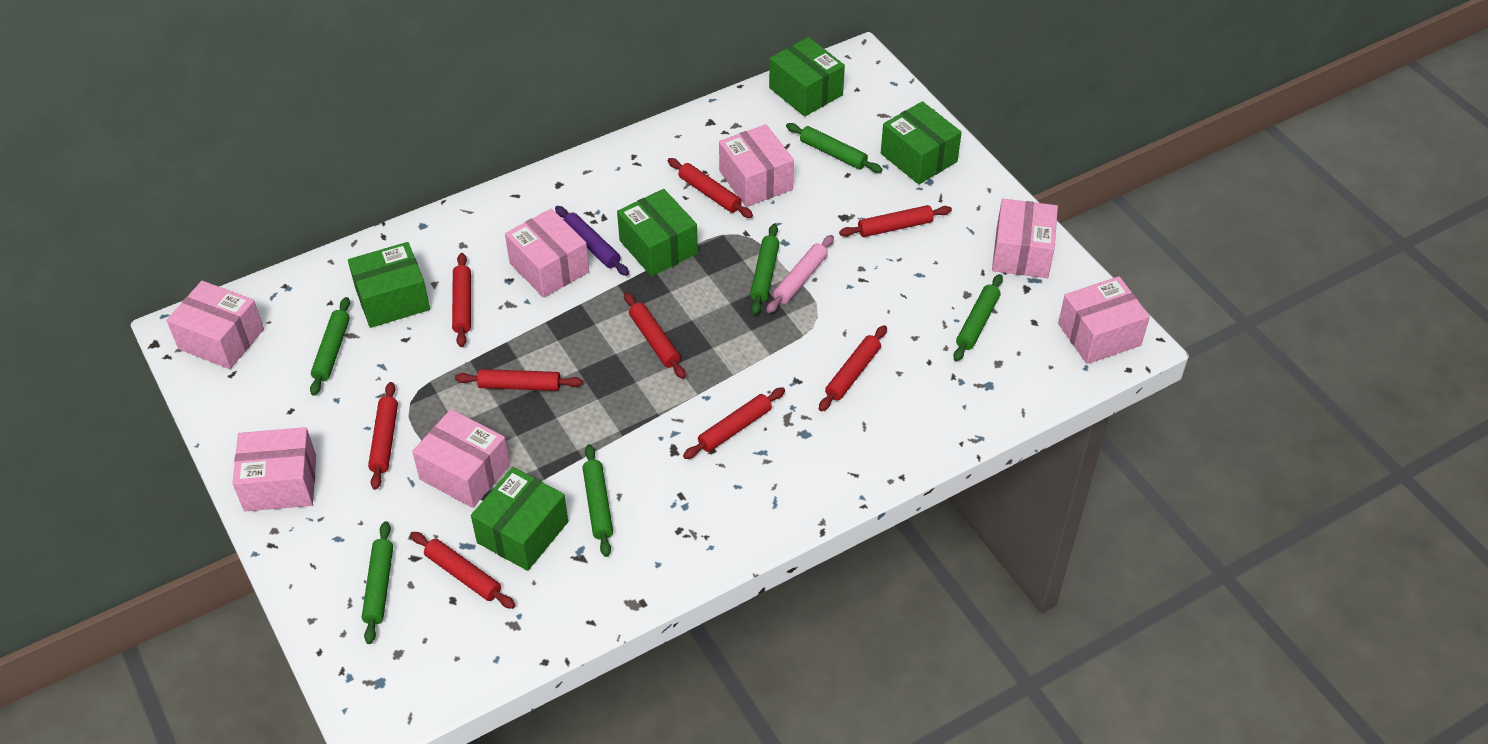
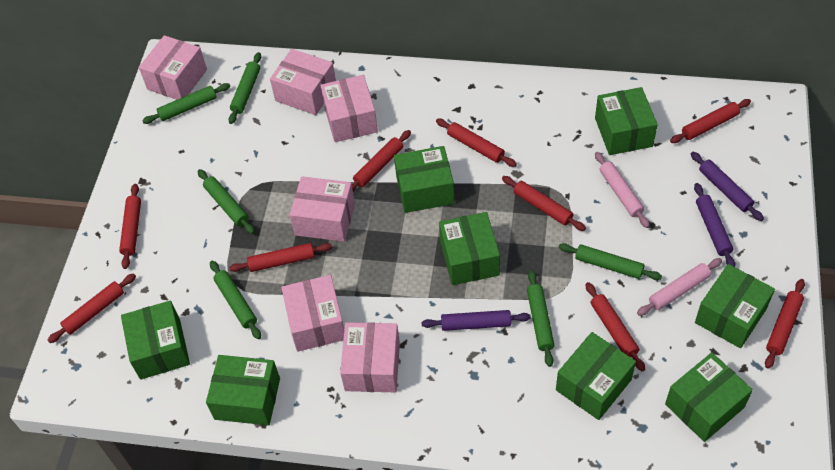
green box: 5 -> 8
pink box: 7 -> 6
pink rolling pin: 1 -> 2
purple rolling pin: 1 -> 3

